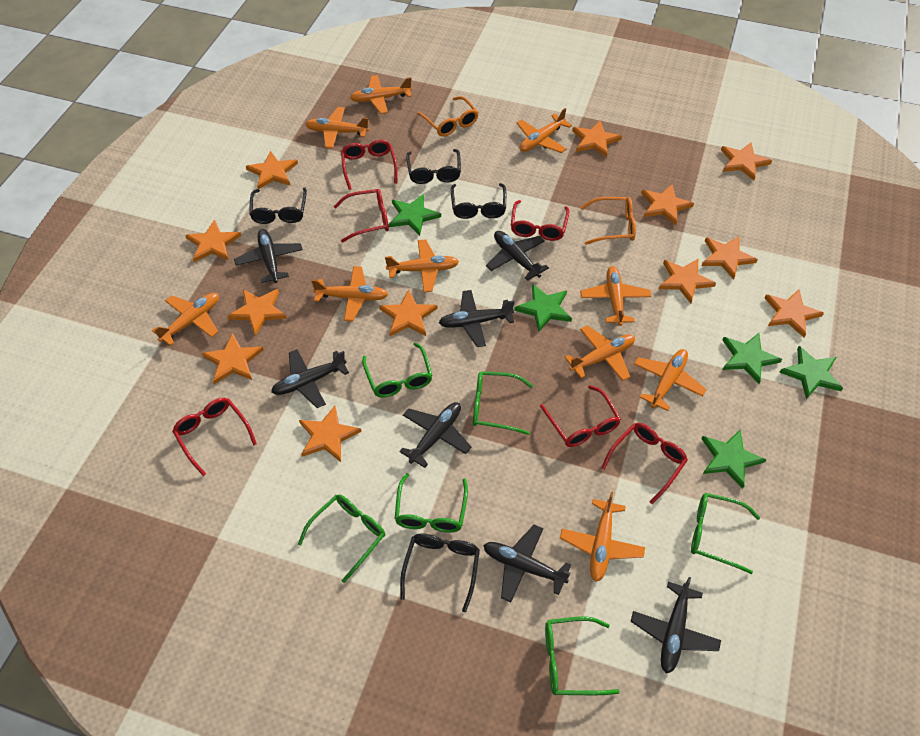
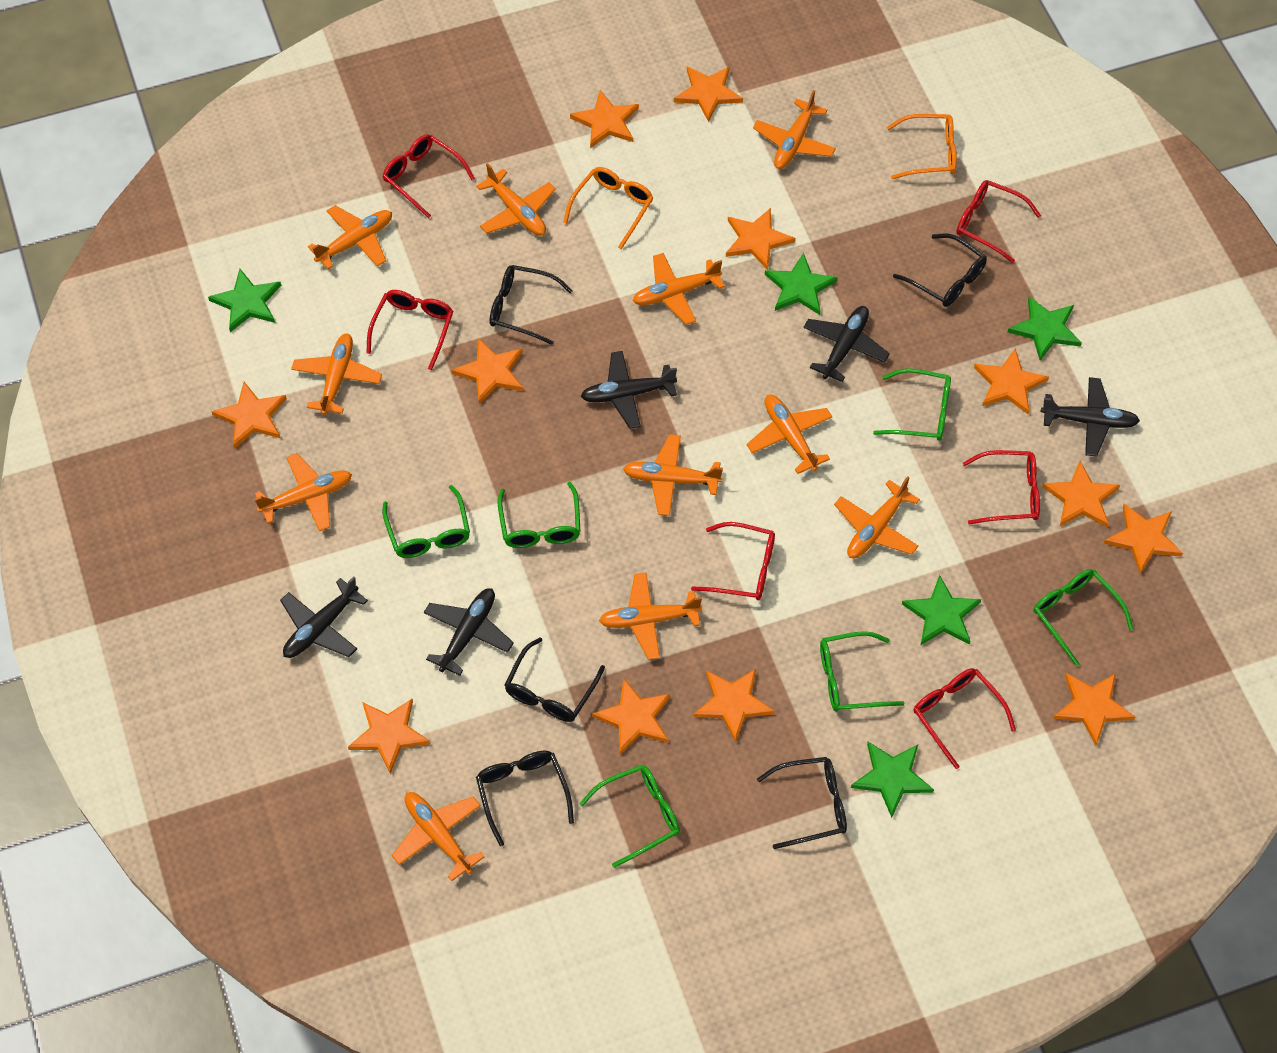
black glasses: 4 -> 5
black plane: 7 -> 5
orange plane: 10 -> 11

